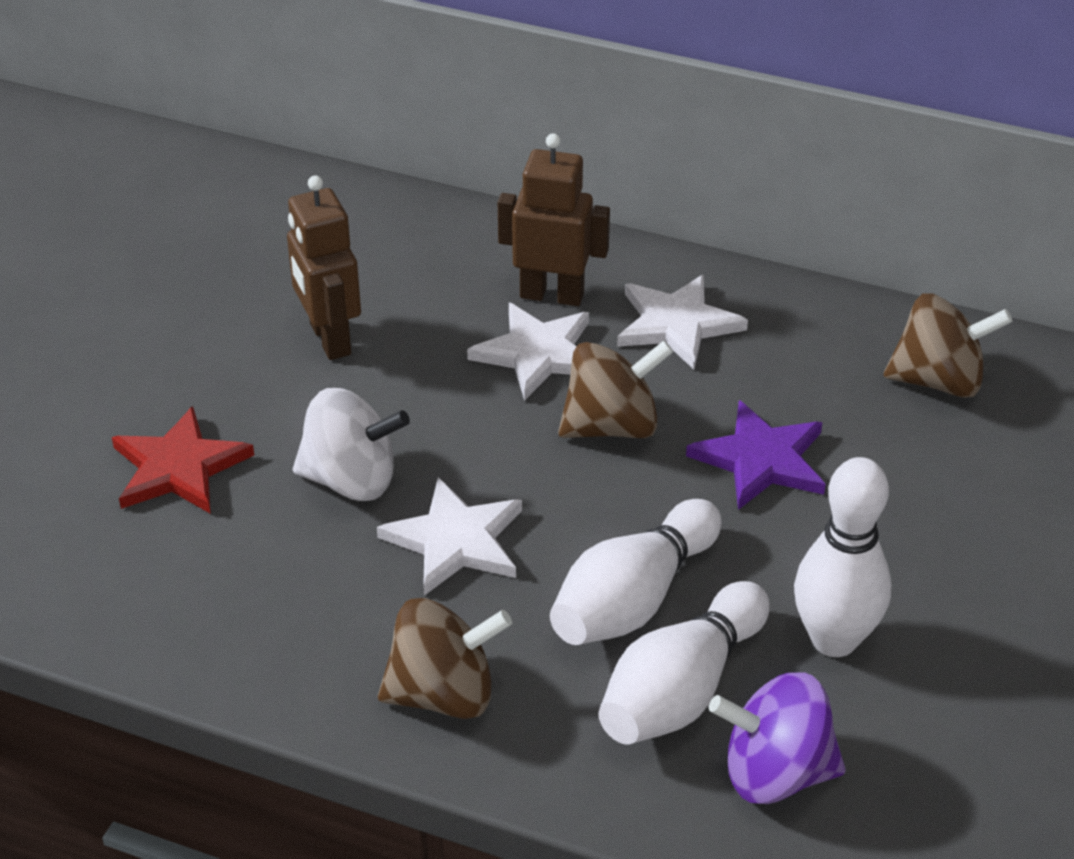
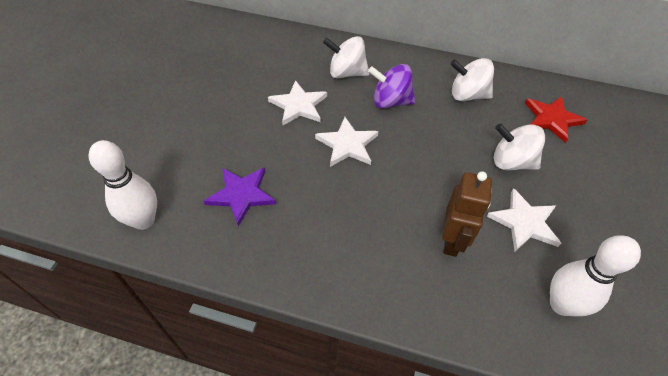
brown robot: 2 -> 1
brown spinning top: 3 -> 0
white bowling pin: 3 -> 2
white spinning top: 1 -> 3

